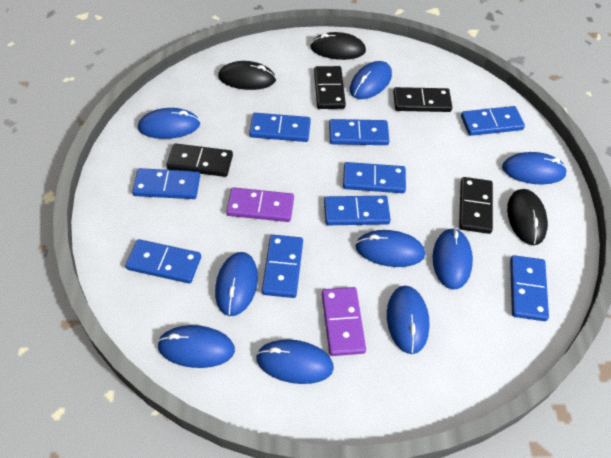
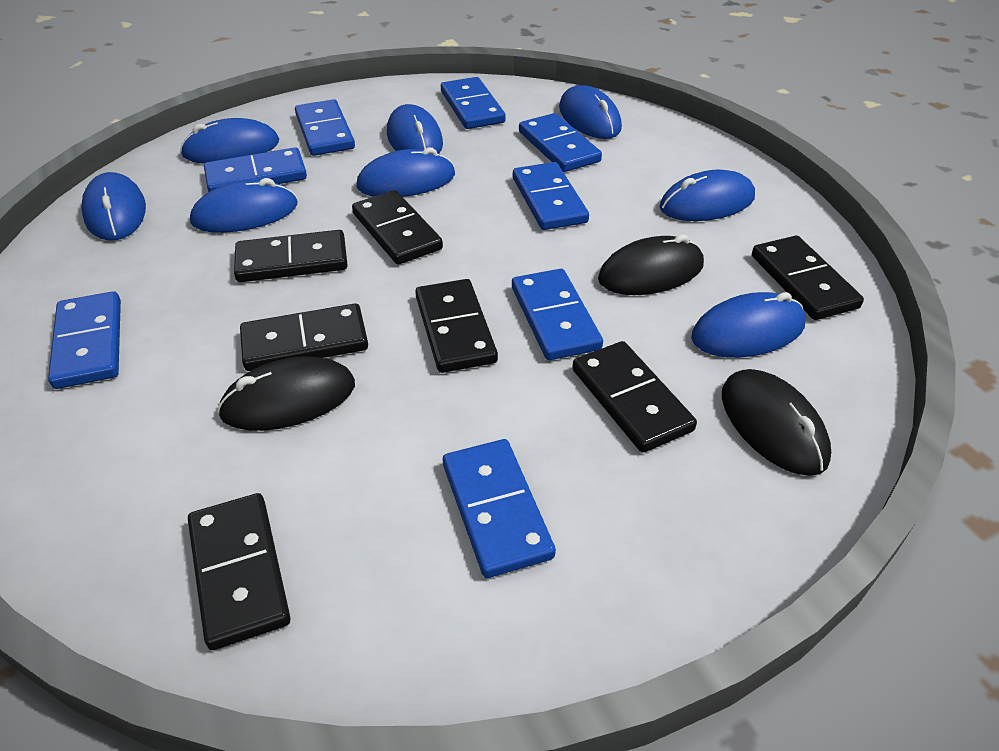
black domino: 4 -> 7
blue domino: 9 -> 8
blue mouse: 9 -> 8
purple domino: 2 -> 0

